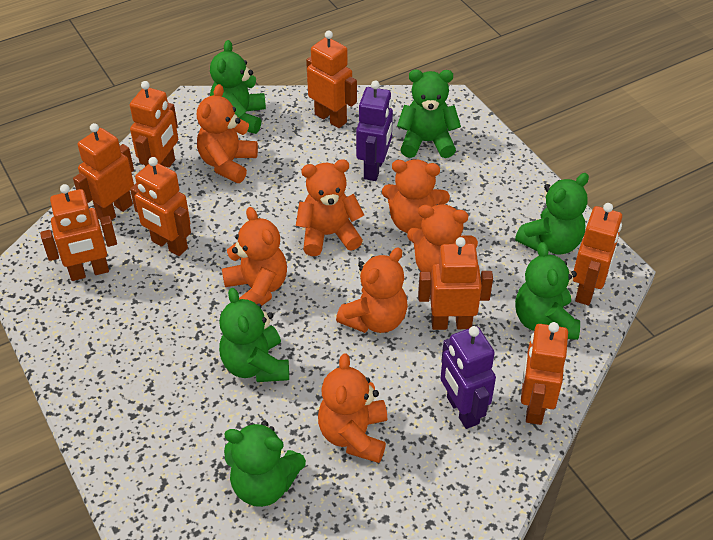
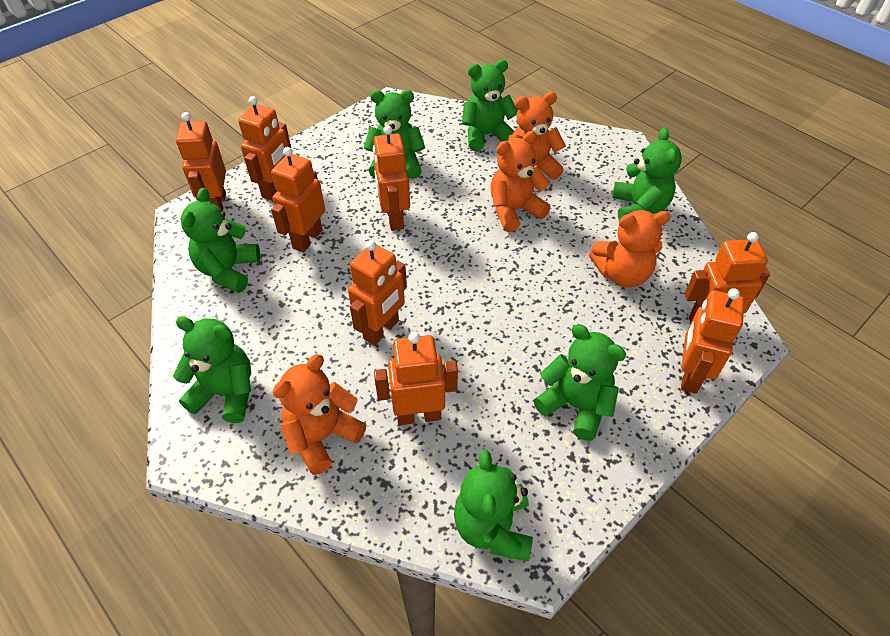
green teddy bear: 6 -> 7
orange teddy bear: 7 -> 4
purple robot: 2 -> 0

